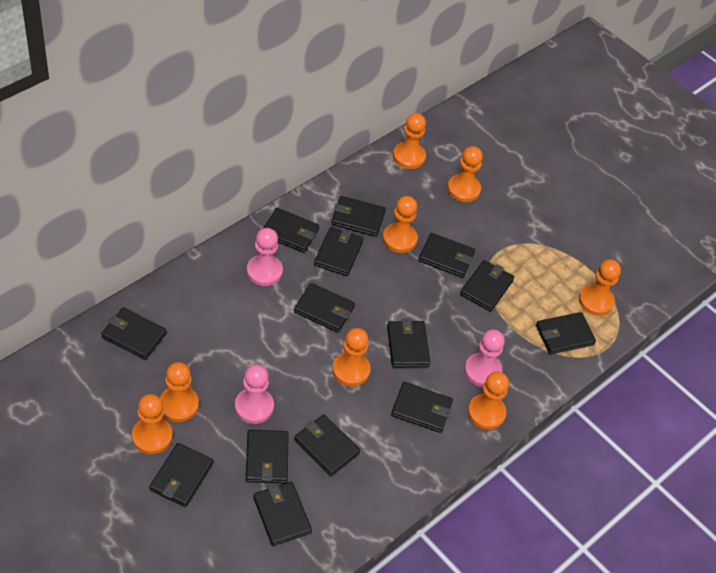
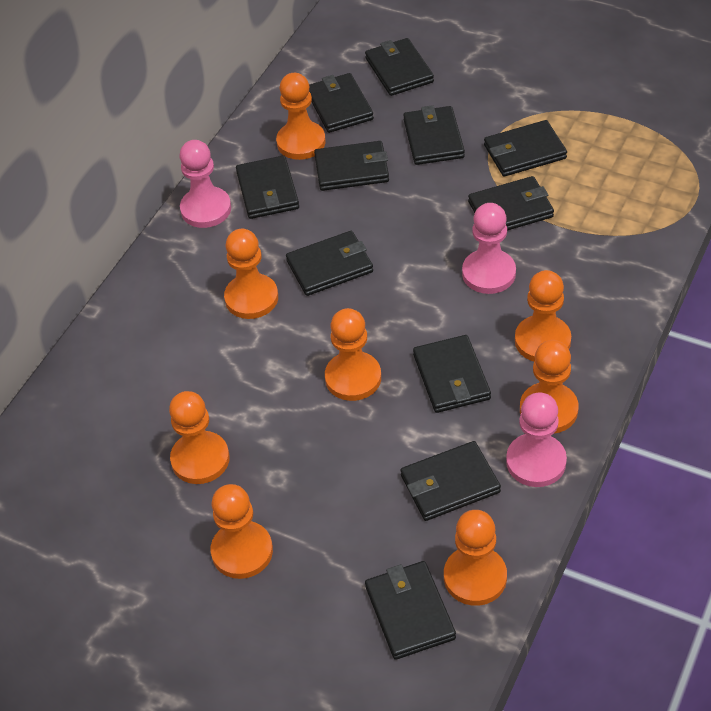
black wallet: 14 -> 11

